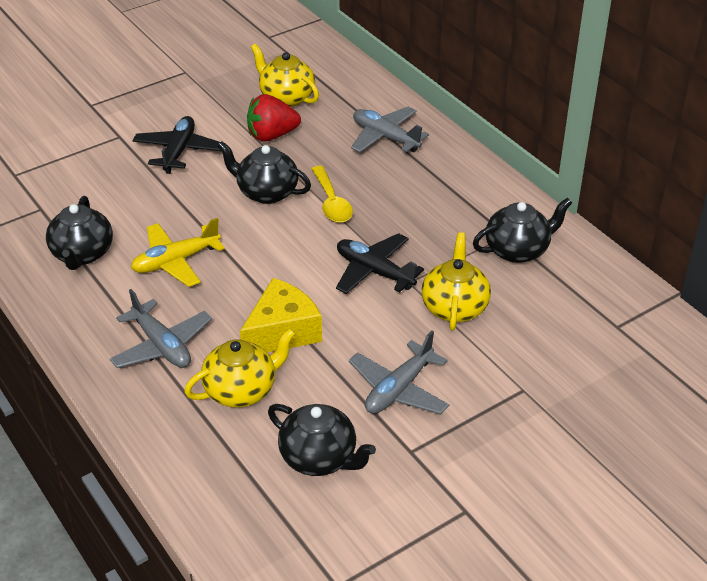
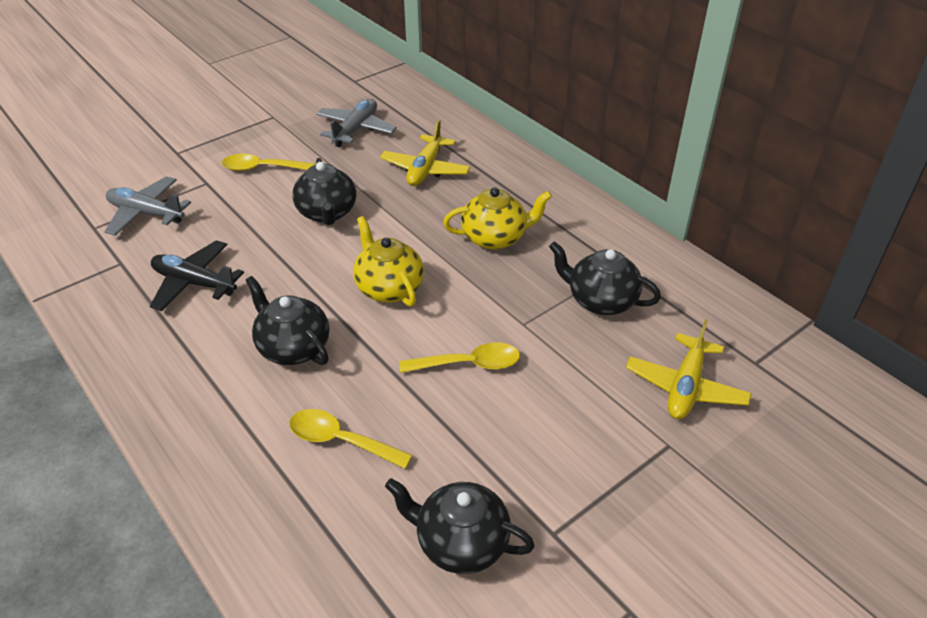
black plane: 2 -> 1
grey plane: 3 -> 2
red strawberry: 1 -> 0
yellow cheese: 1 -> 0
yellow plane: 1 -> 2
yellow spoon: 1 -> 3
yellow teapot: 3 -> 2

